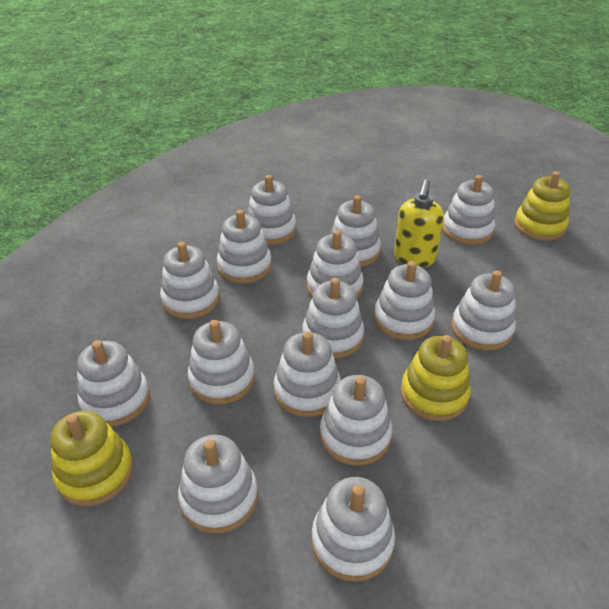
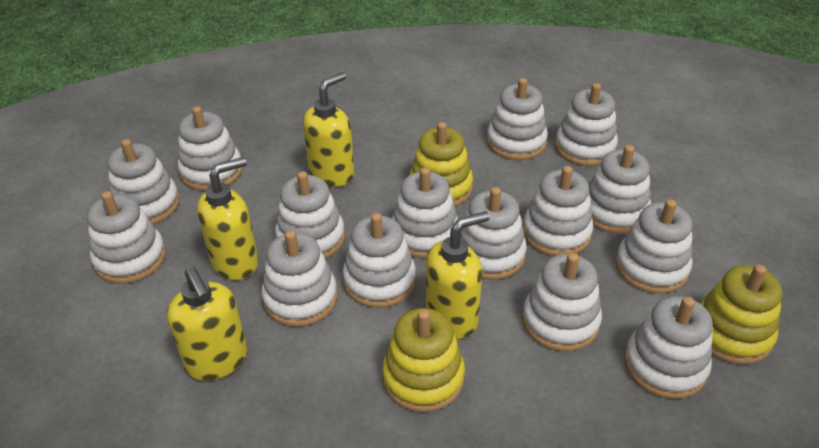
yellow soap dispenser: 1 -> 4

